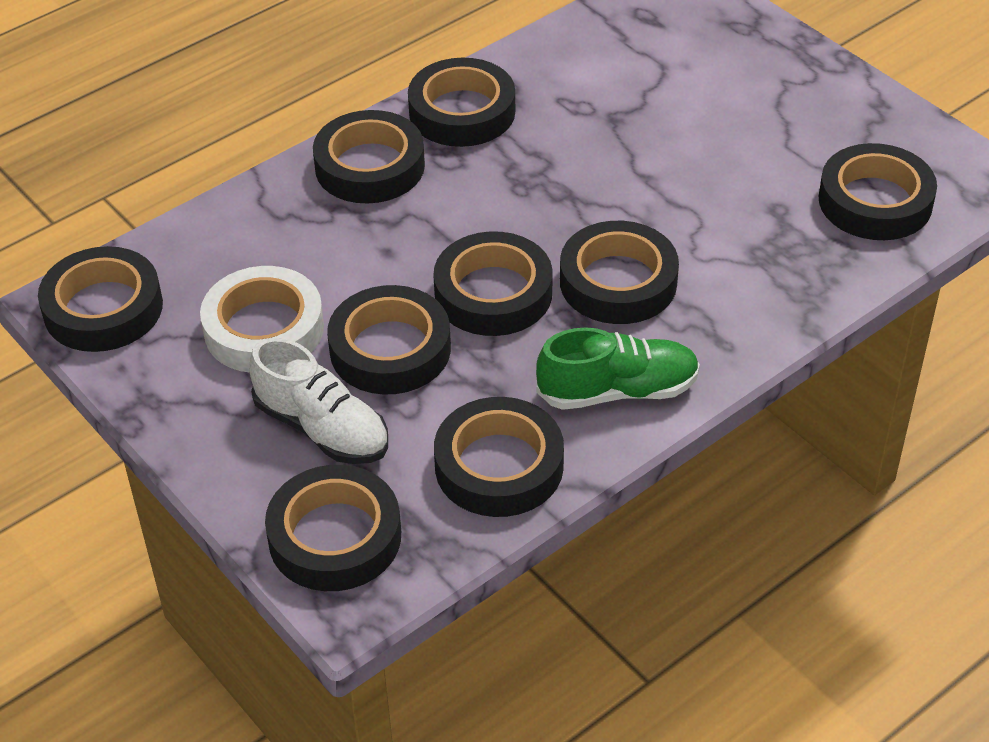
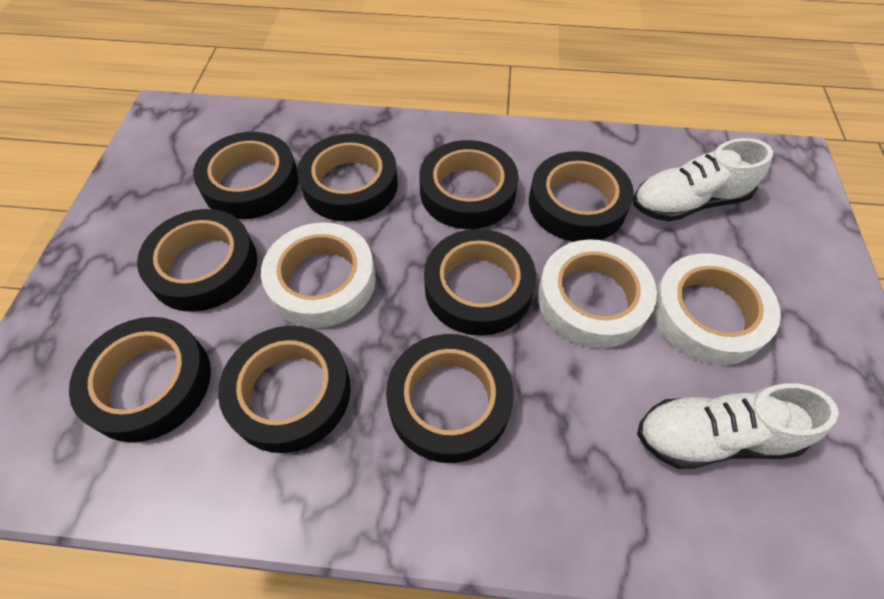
green shoe: 1 -> 0
white shoe: 1 -> 2
white tape: 1 -> 3

